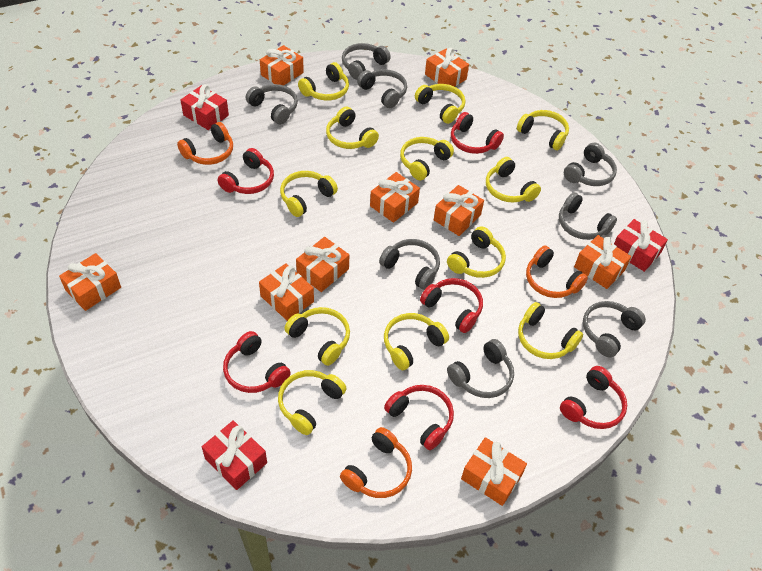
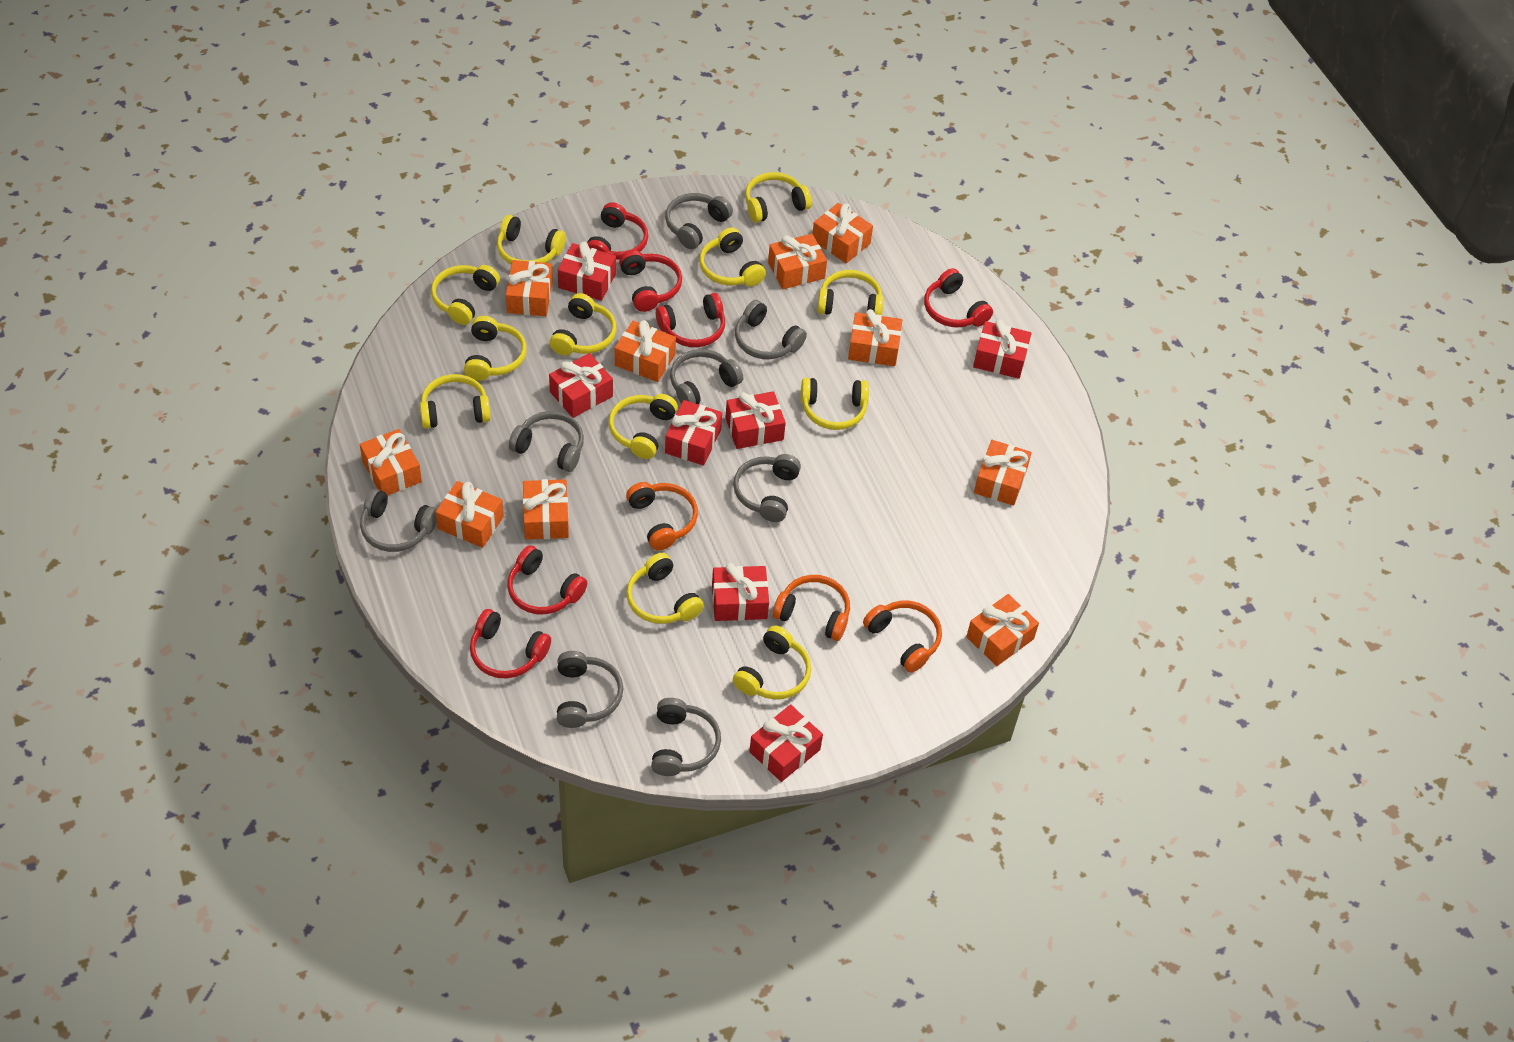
orange gift: 9 -> 10
red gift: 3 -> 7

